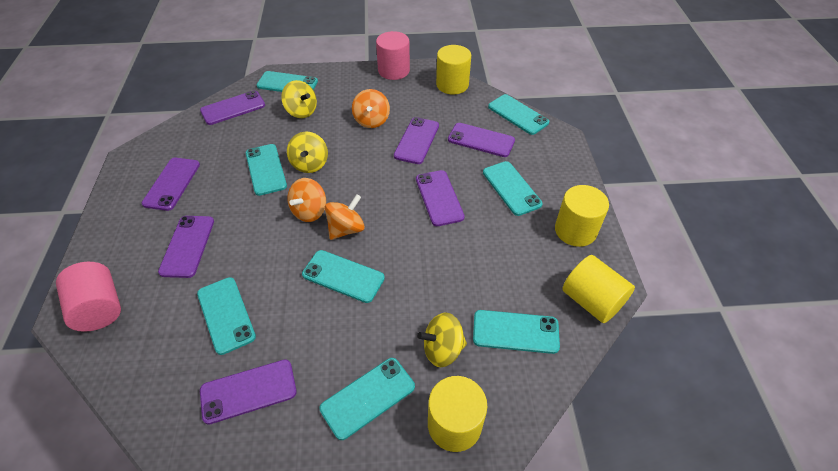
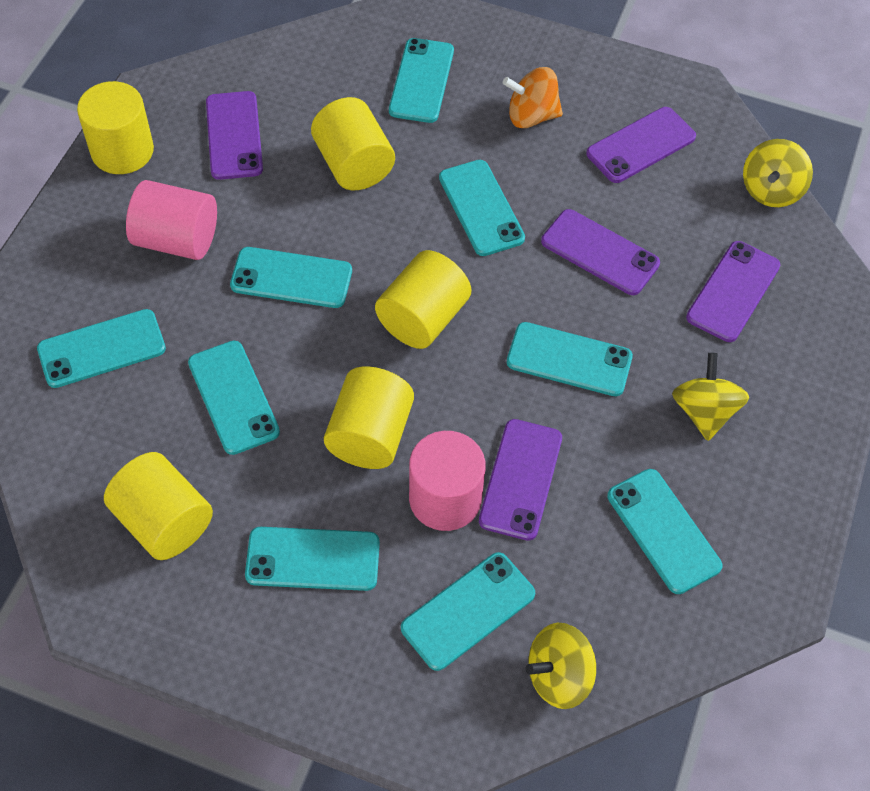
orange spinning top: 3 -> 1
purple phone: 7 -> 5
turquoise phone: 8 -> 9
yellow cylinder: 4 -> 5

